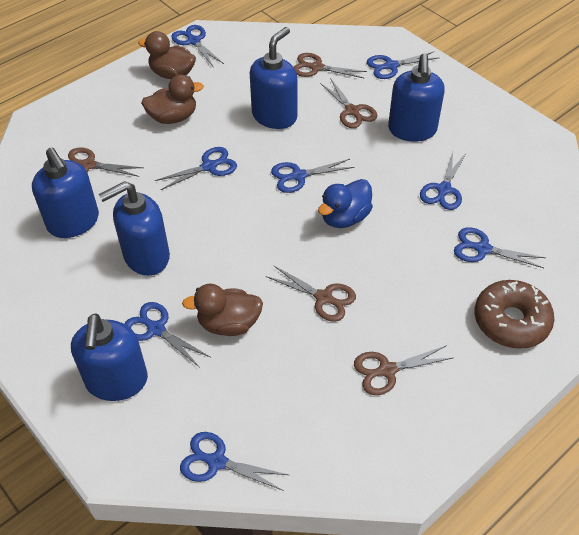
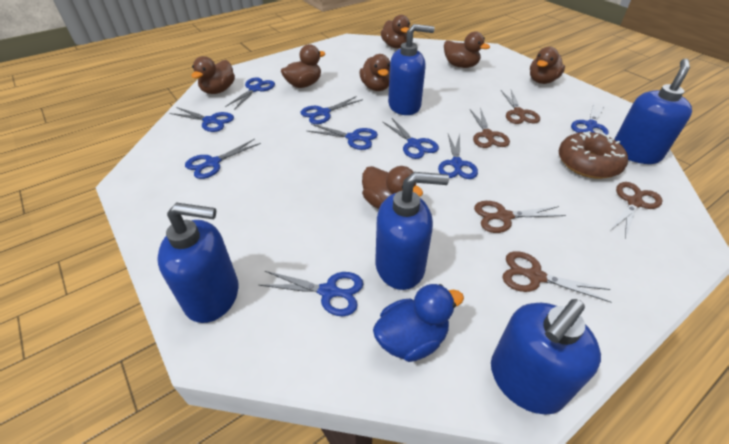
blue scissors: 8 -> 9
brown duck: 3 -> 7

